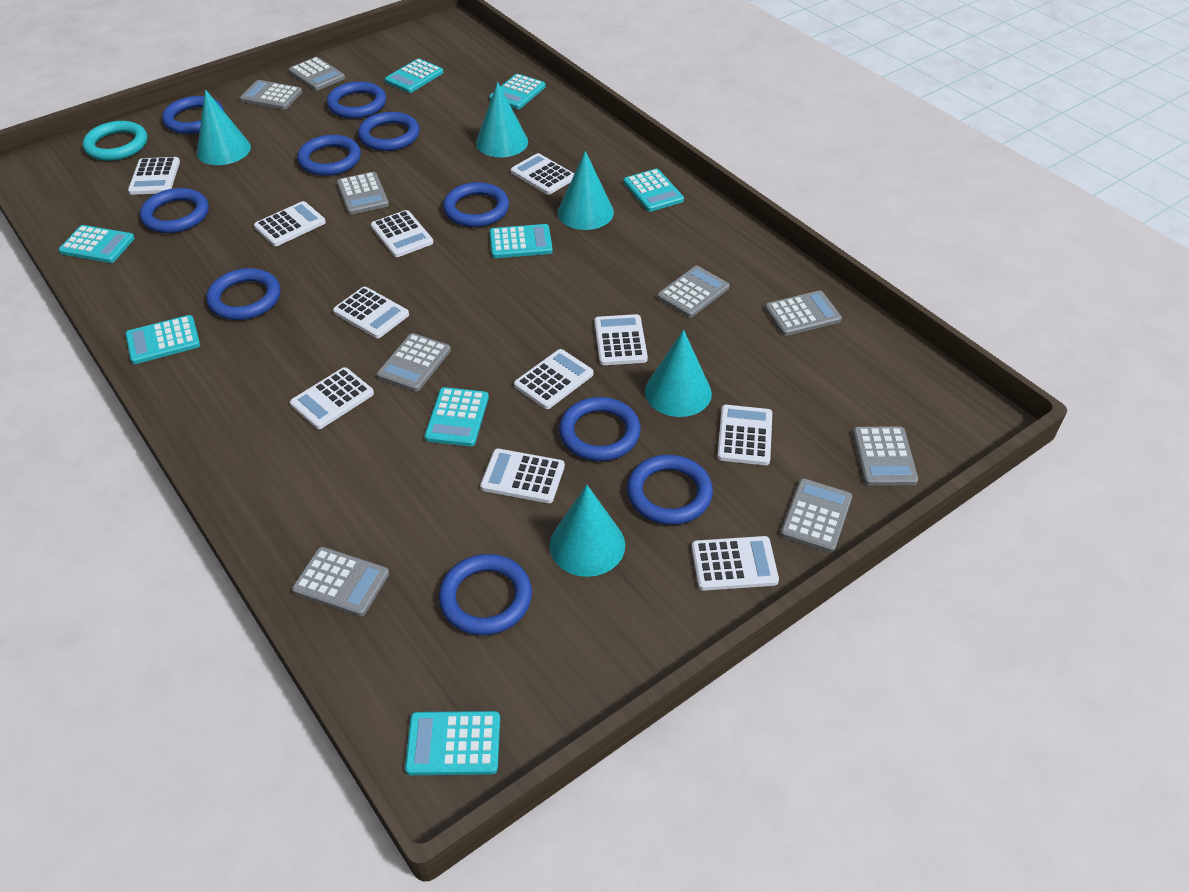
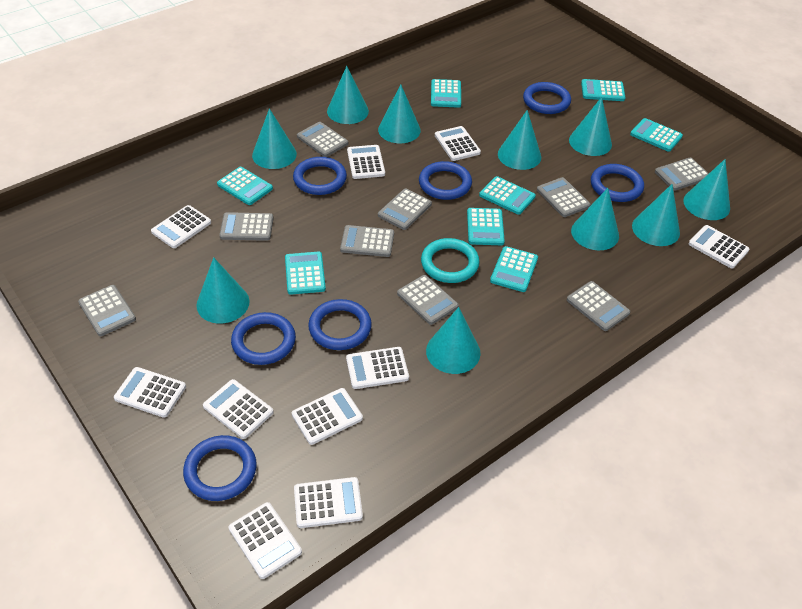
blue ring: 10 -> 7
turquoise cone: 5 -> 10
white calculator: 11 -> 10

